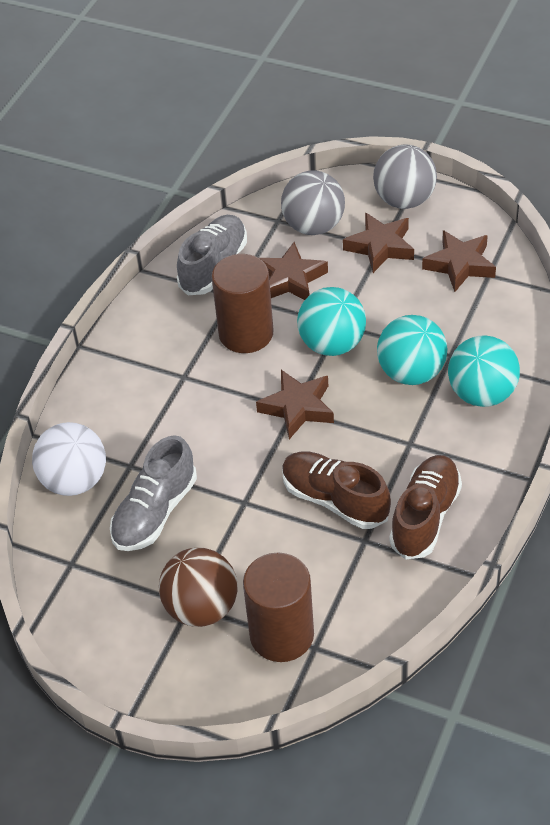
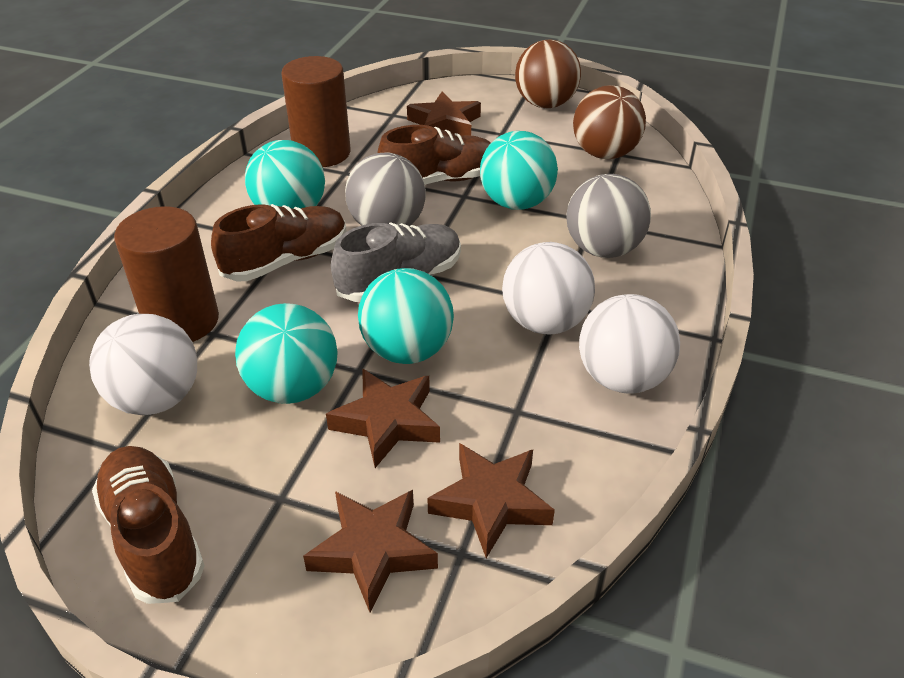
brown ball: 1 -> 2
brown shoe: 2 -> 3
grey shoe: 2 -> 1
turquoise ball: 3 -> 4
white ball: 1 -> 3

